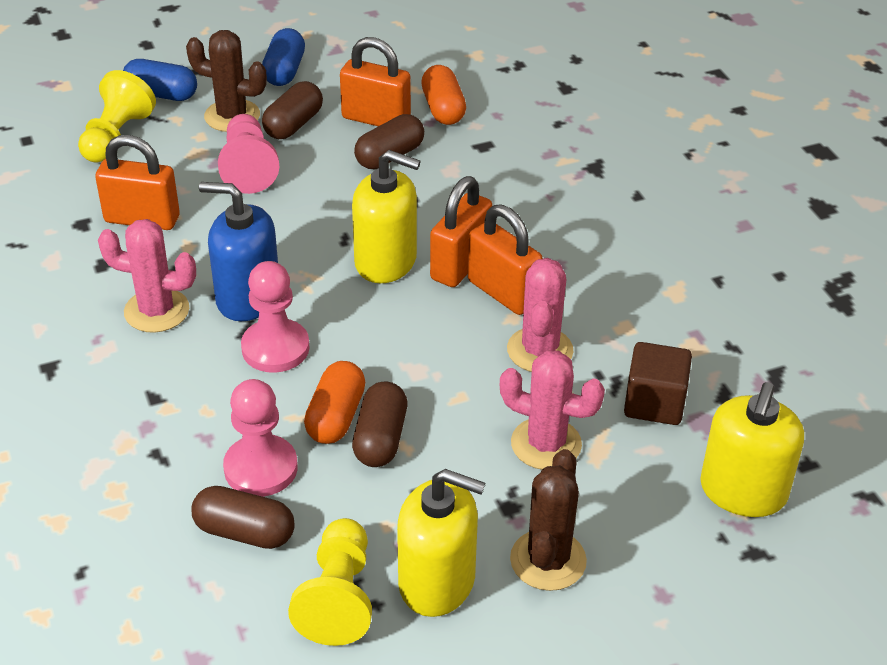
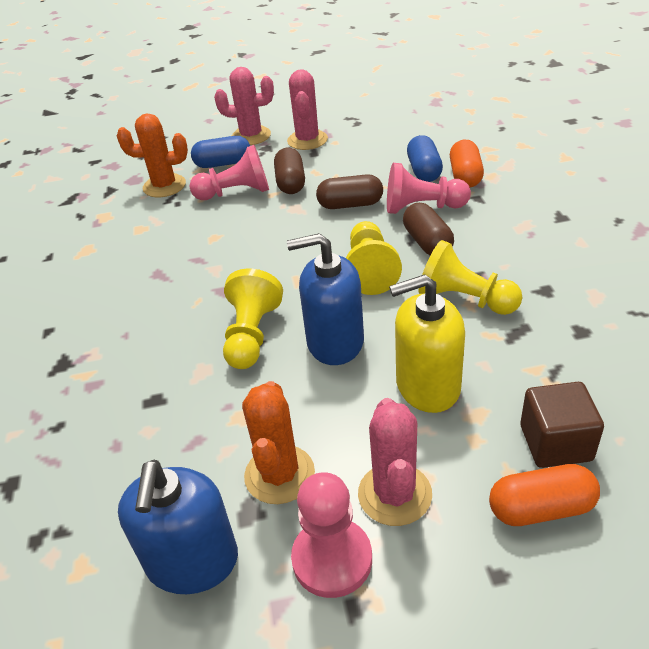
blue soap dispenser: 1 -> 2
brown cactus: 2 -> 0
brown capsule: 4 -> 3
orange cactus: 0 -> 2
orange padlock: 4 -> 0
yellow pawn: 2 -> 3
yellow soap dispenser: 3 -> 1

